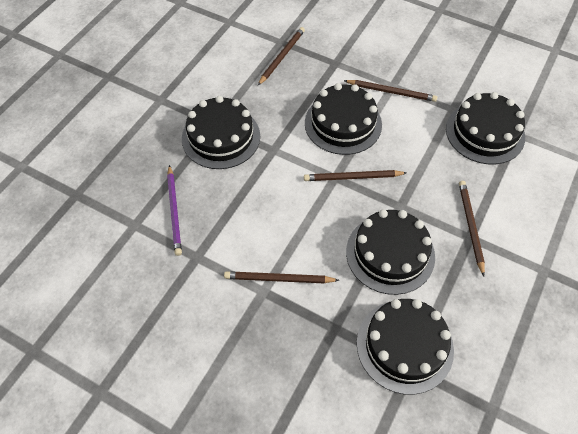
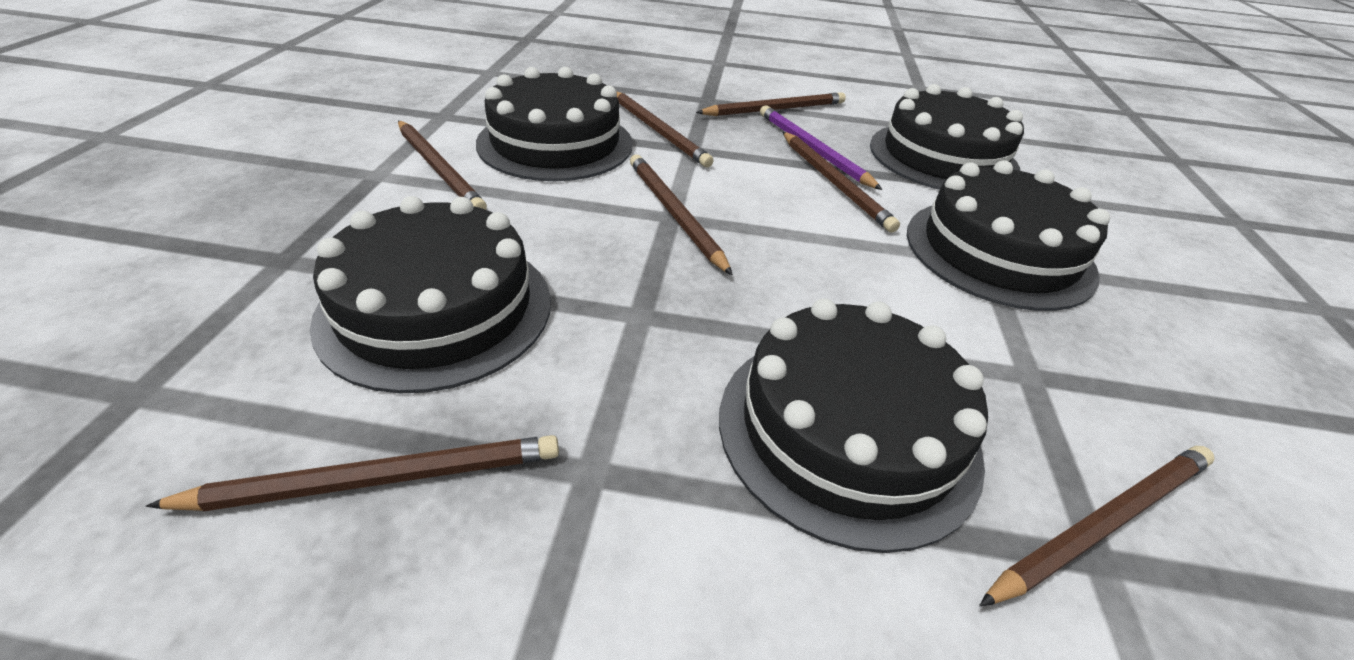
brown pencil: 5 -> 7

